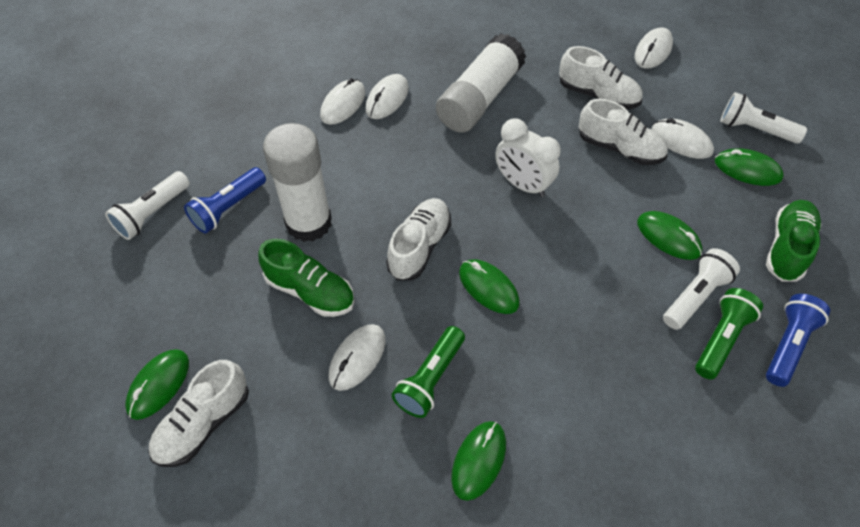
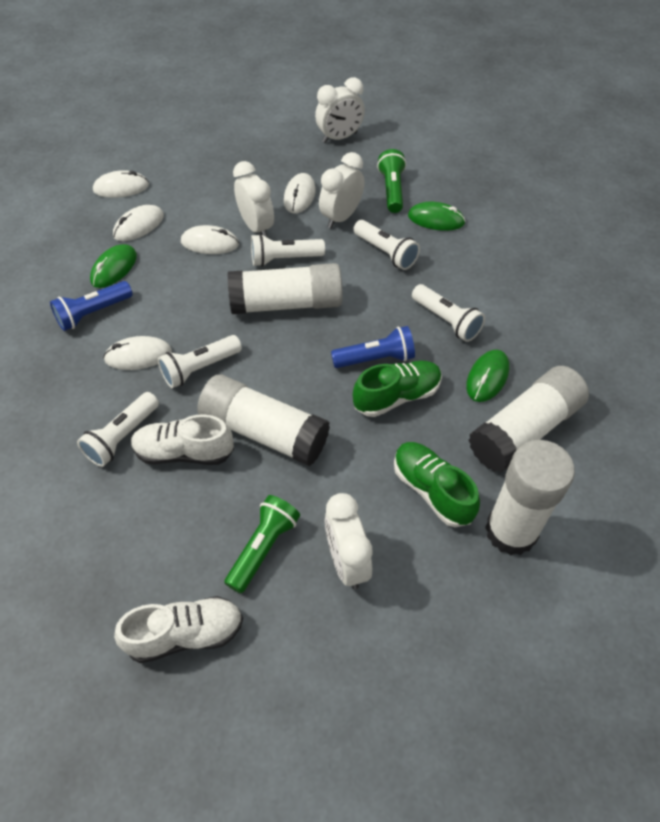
green mouse: 5 -> 3
white clock: 1 -> 4
white flashlight: 3 -> 5
white glue stick: 2 -> 4
white shoe: 4 -> 2

